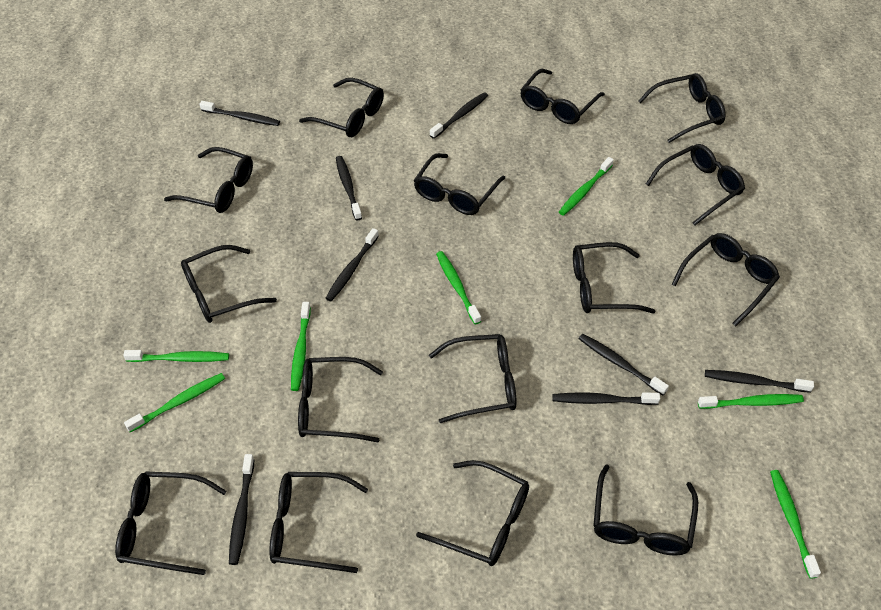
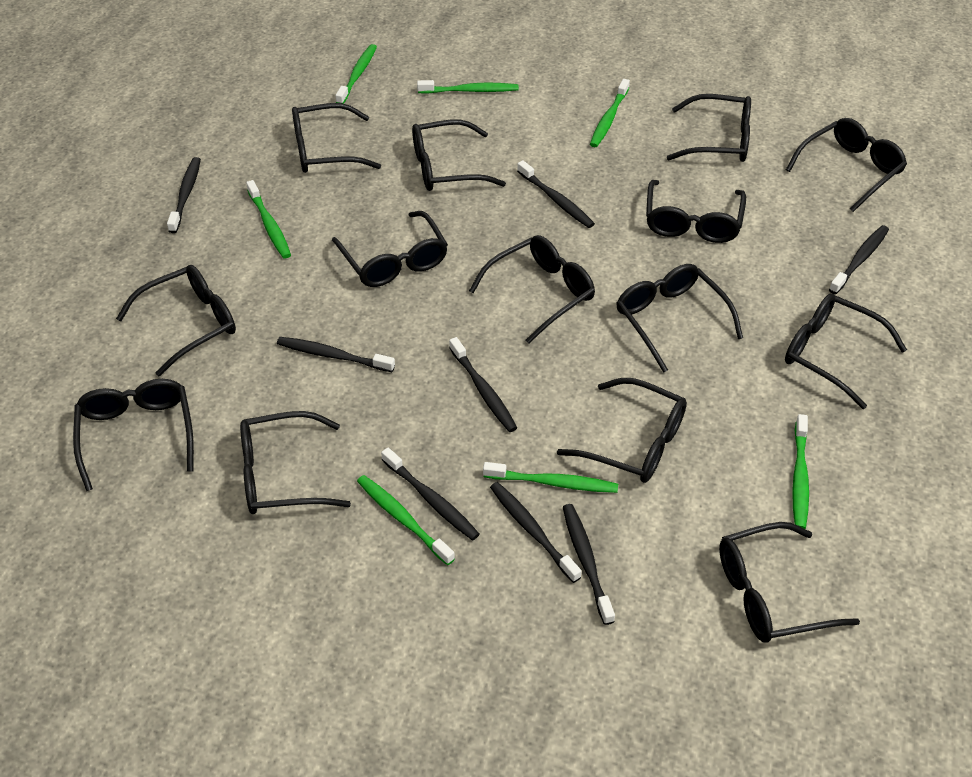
black glasses: 15 -> 14

